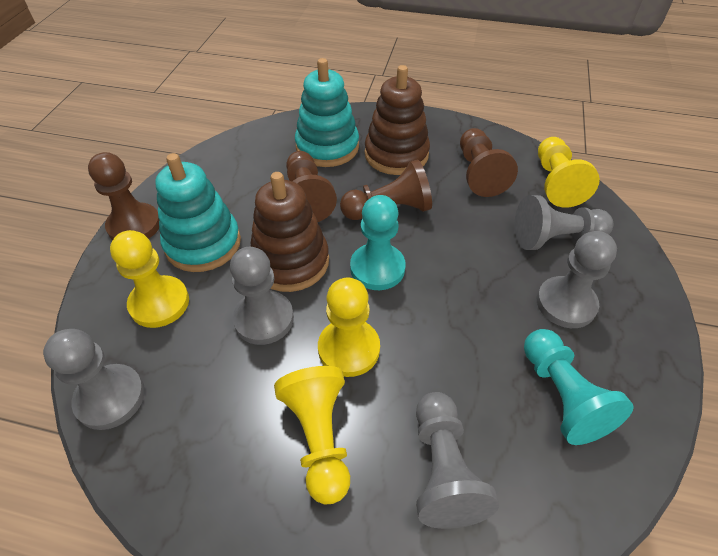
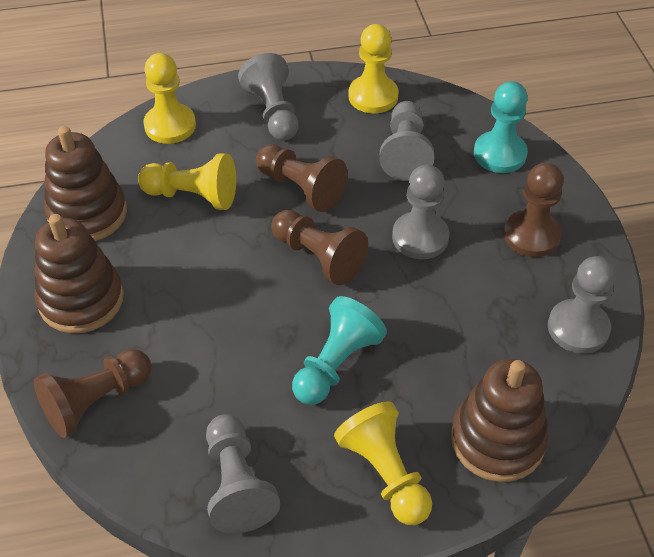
brown stacking toy: 2 -> 3
turquoise stacking toy: 2 -> 0

